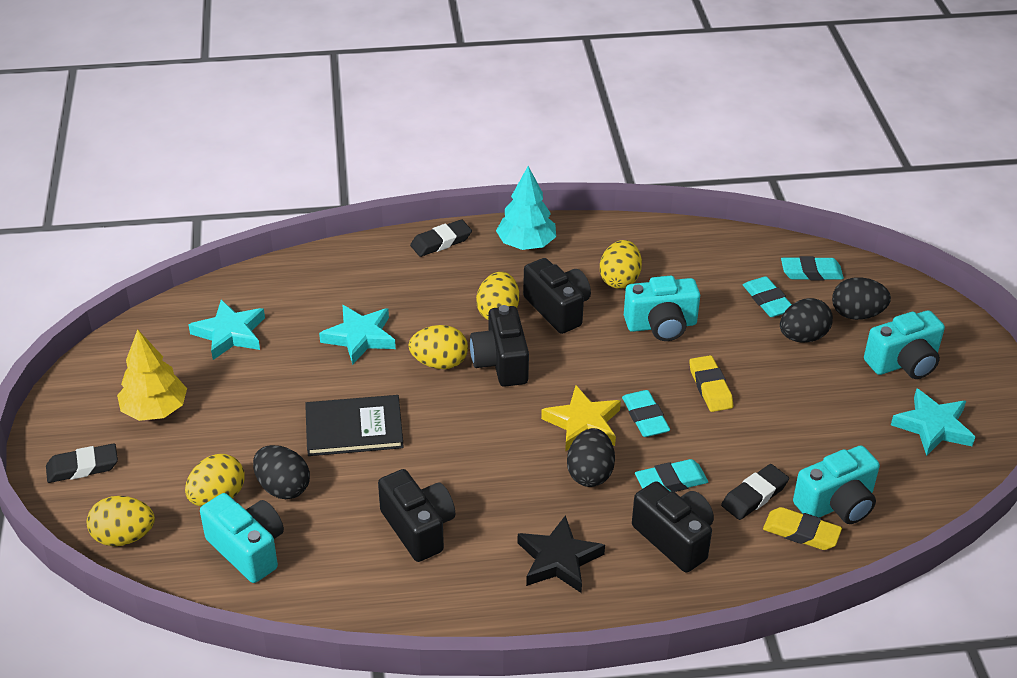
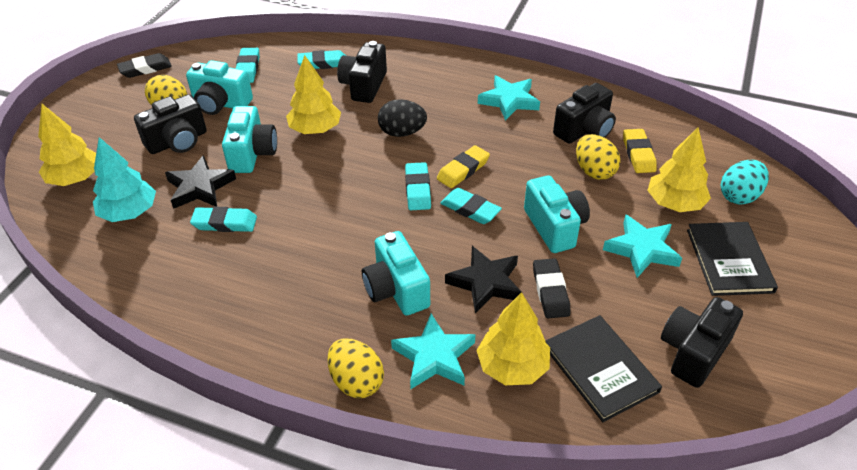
black book: 1 -> 2
black egg: 4 -> 1
black eraser: 3 -> 2
black star: 1 -> 2
turquoise egg: 0 -> 1
turquoise eraser: 4 -> 5
yellow egg: 5 -> 3
yellow star: 1 -> 0
yellow tree: 1 -> 4

